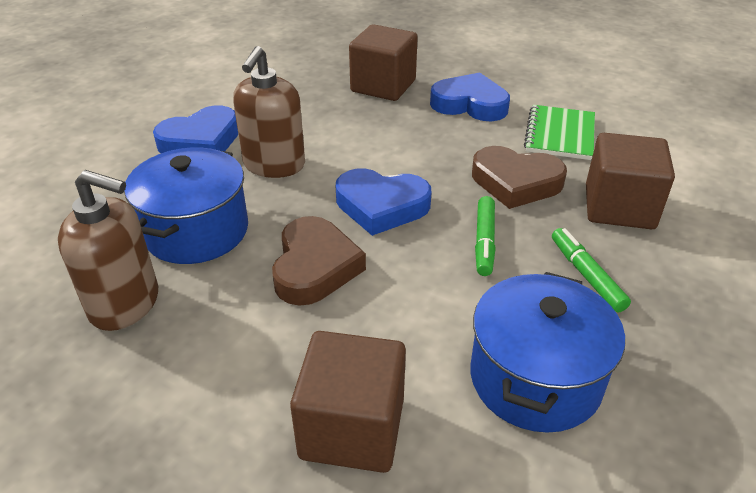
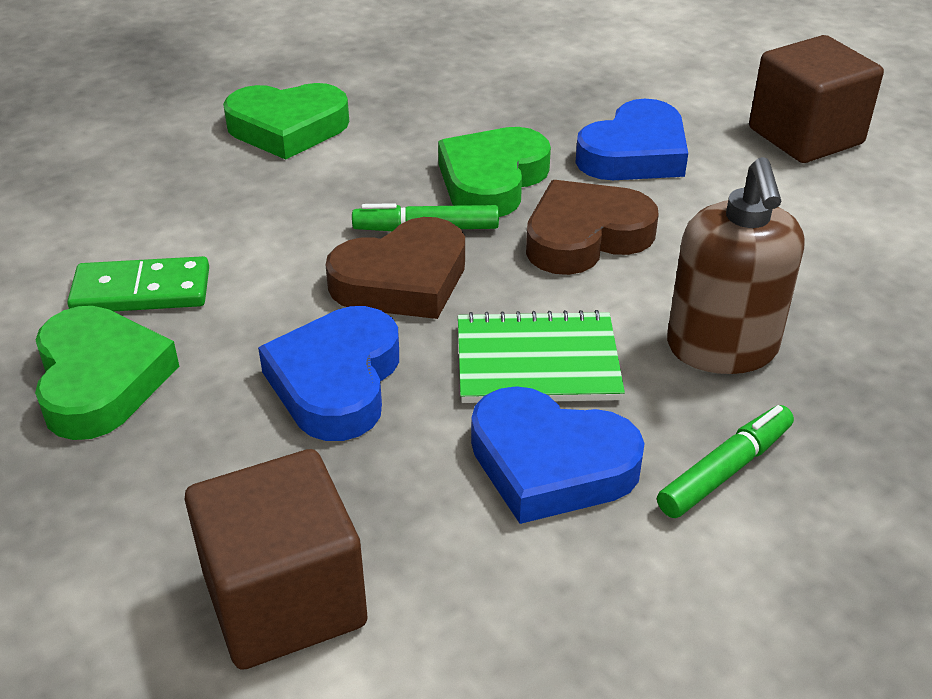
blue pot: 2 -> 0
brown cube: 3 -> 2
brown soap dispenser: 2 -> 1
green domino: 0 -> 1
green heart: 0 -> 3

